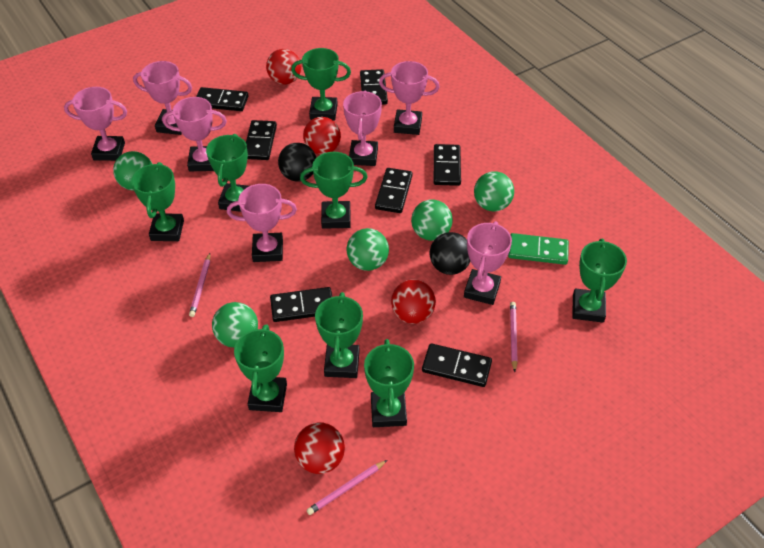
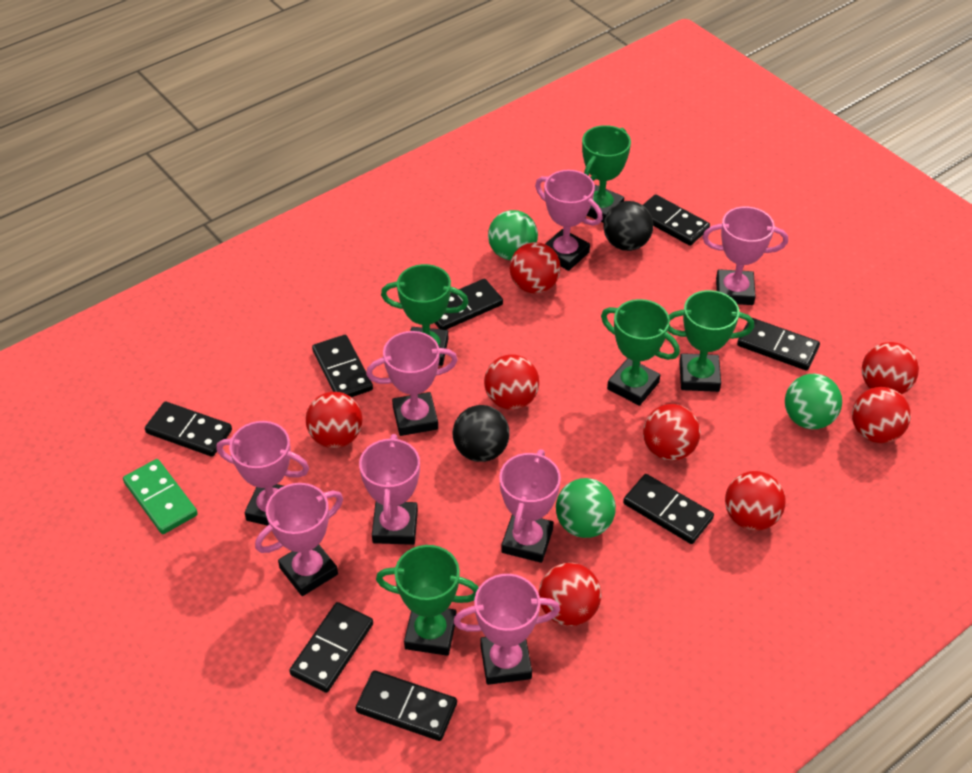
black domino: 7 -> 8
green ball: 5 -> 3
green trophy: 8 -> 5
pink pencil: 3 -> 0
pink trophy: 7 -> 8
red ball: 4 -> 8

